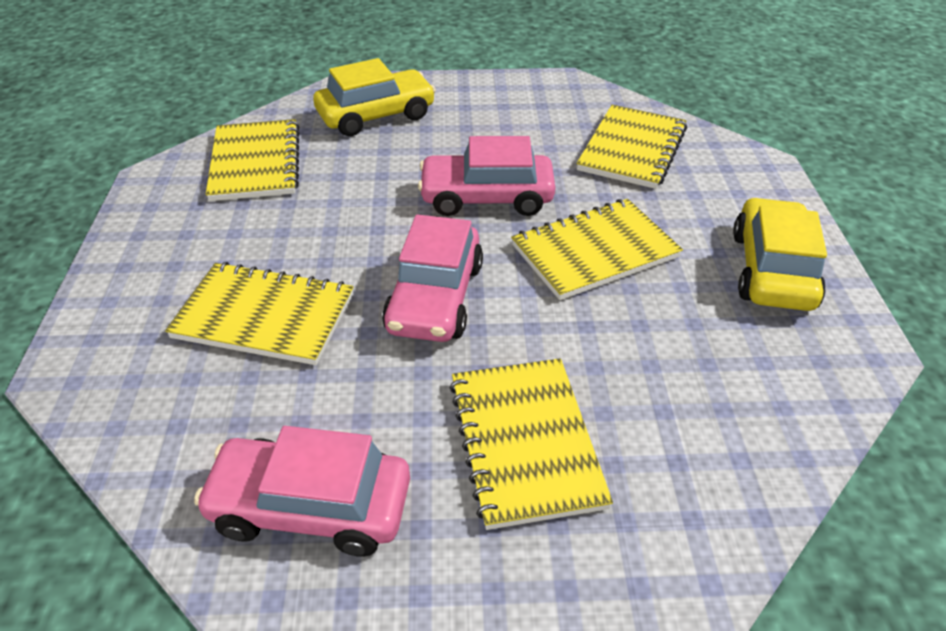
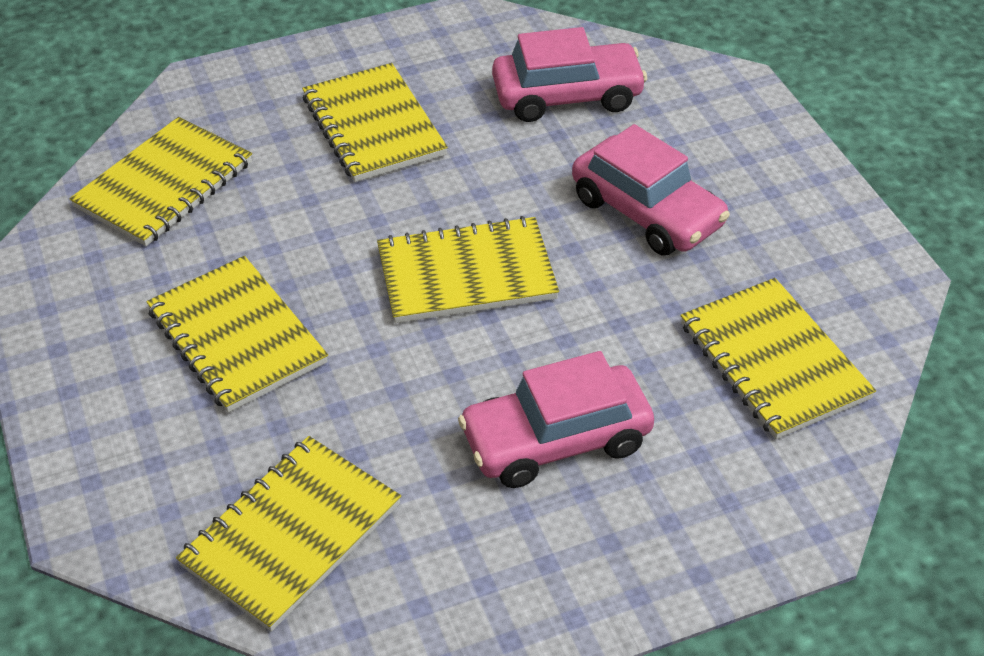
yellow car: 2 -> 0
yellow notebook: 5 -> 6

